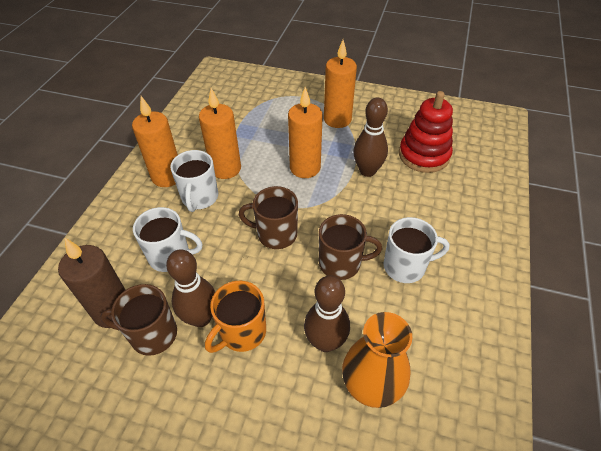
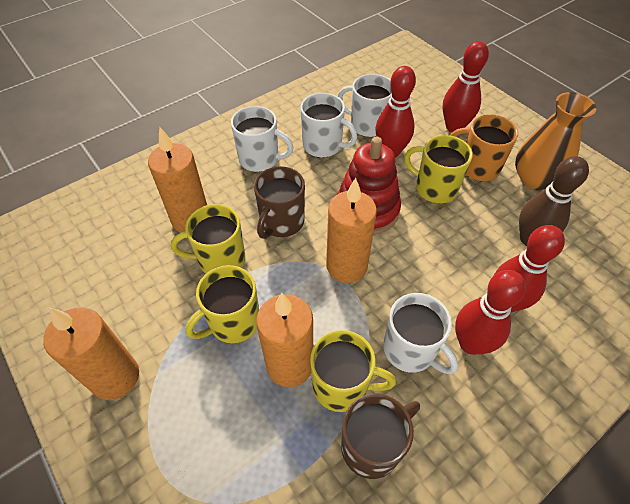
brown bowling pin: 3 -> 1
brown candle: 1 -> 0
brown mug: 3 -> 2
red bowling pin: 0 -> 4
white mug: 3 -> 4
yellow mug: 0 -> 4

